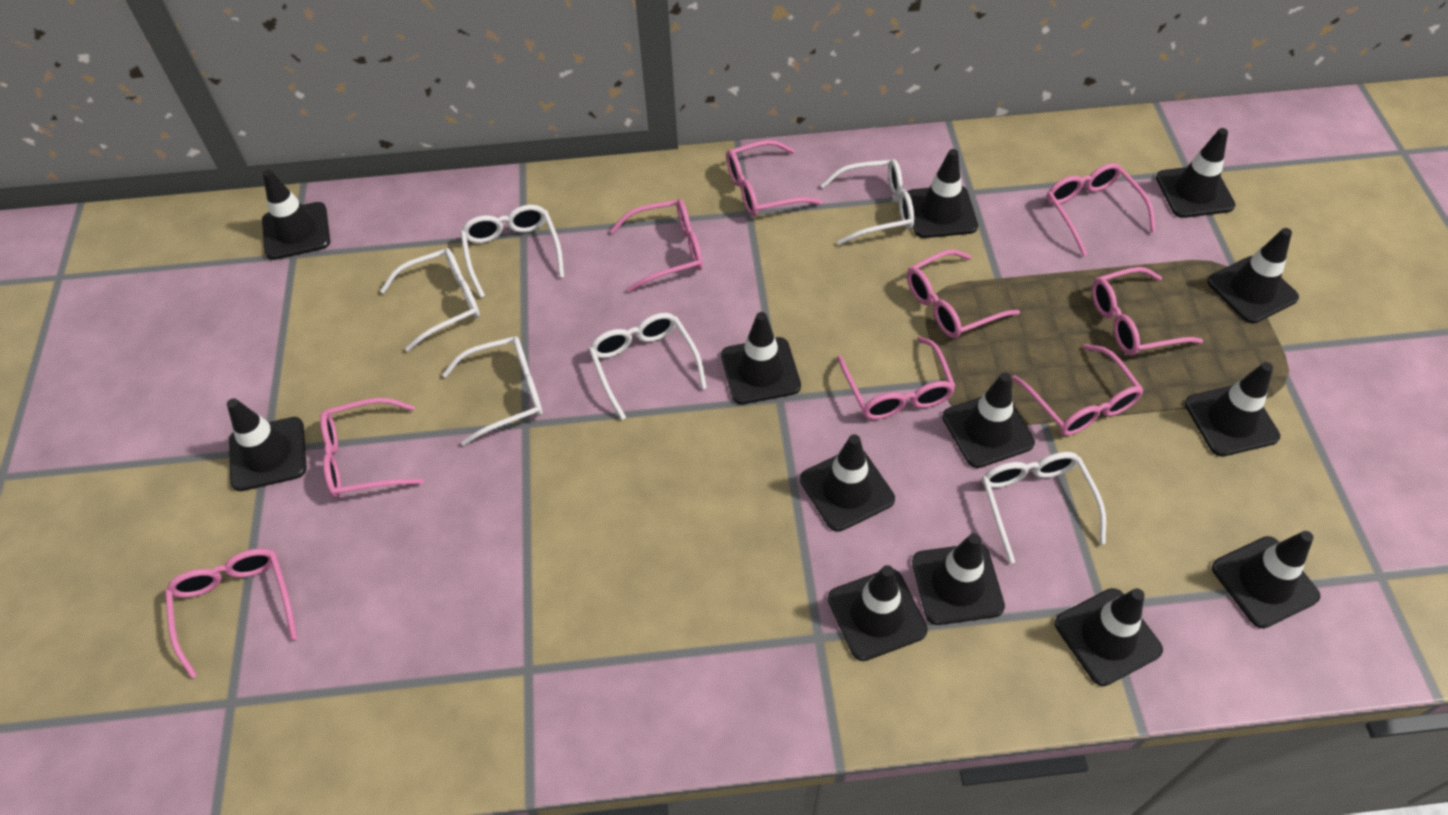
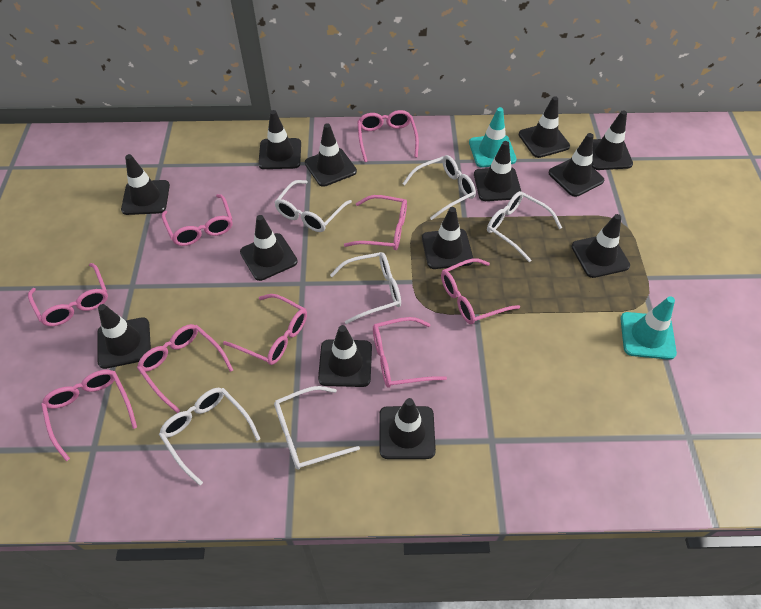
turquoise traffic cone: 0 -> 2

